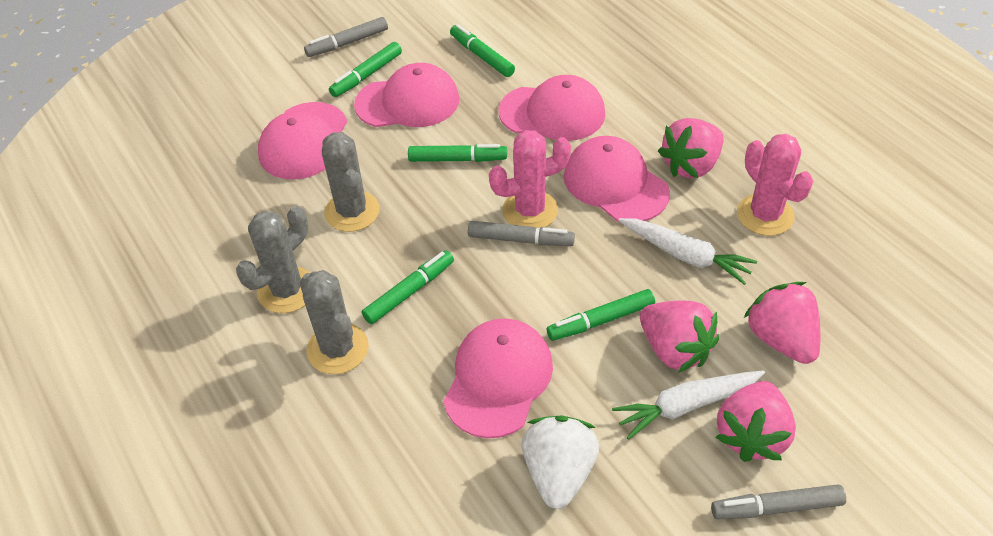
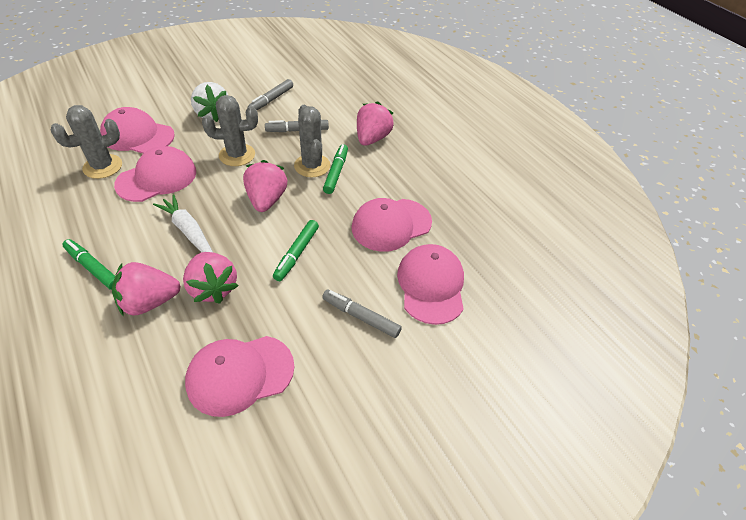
green marker: 5 -> 3
pink cactus: 2 -> 0
white carrot: 2 -> 1

